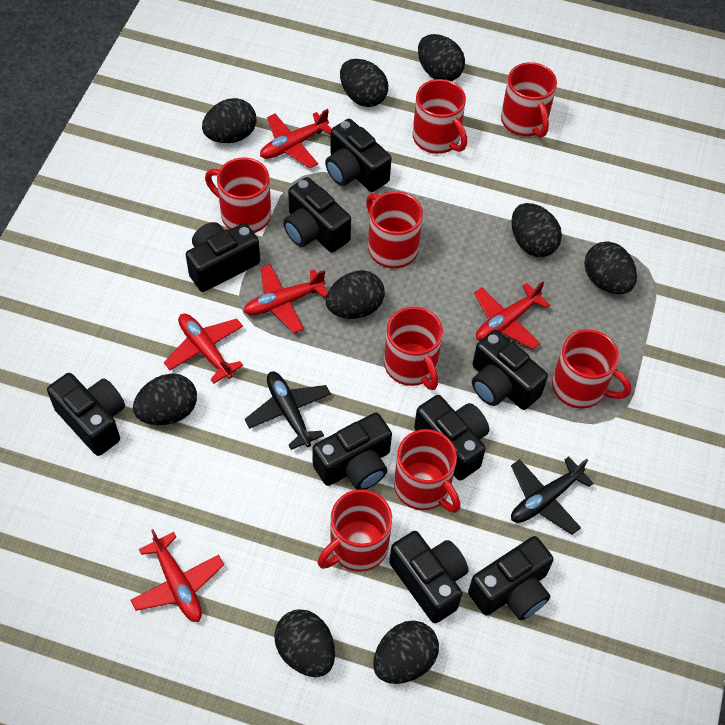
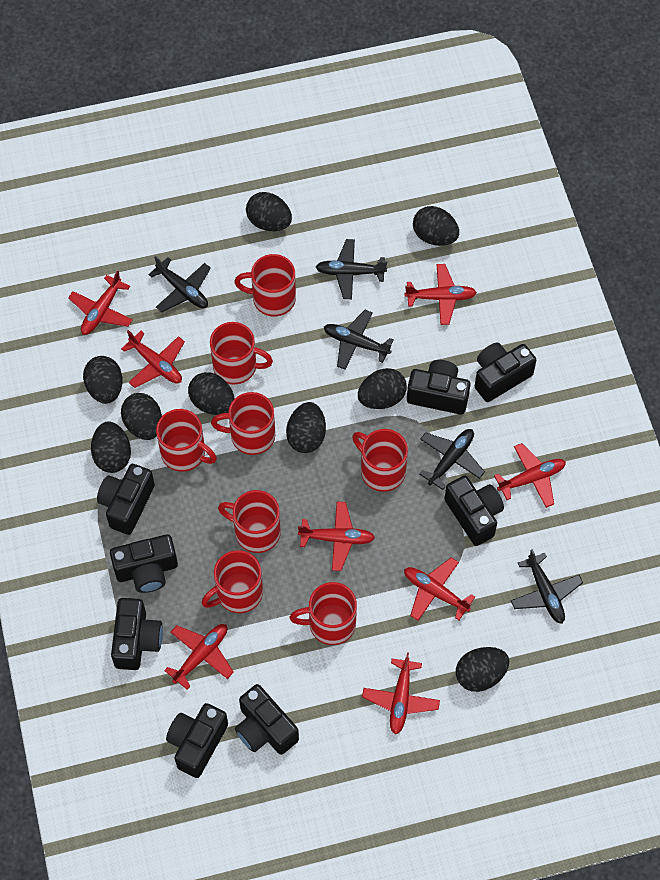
black camera: 9 -> 8
black plane: 2 -> 5
red plane: 5 -> 8

